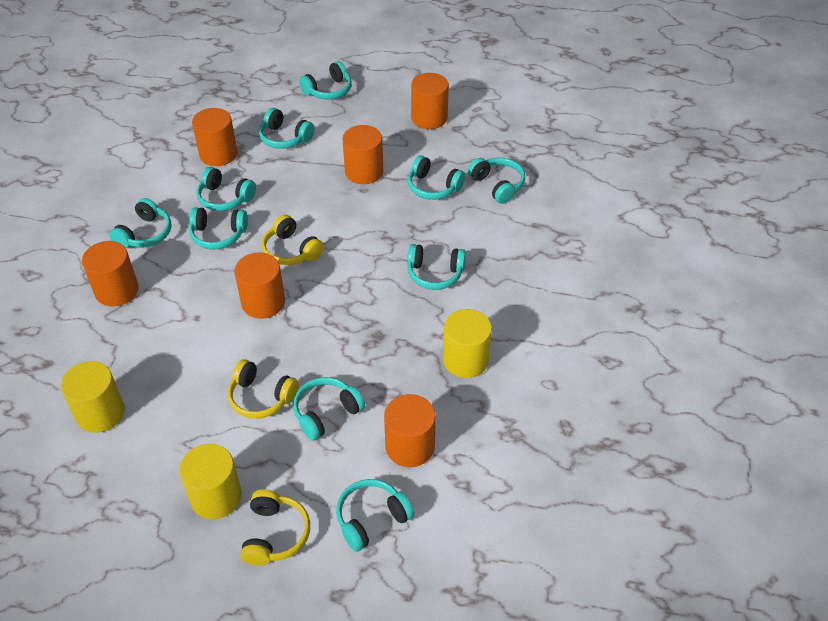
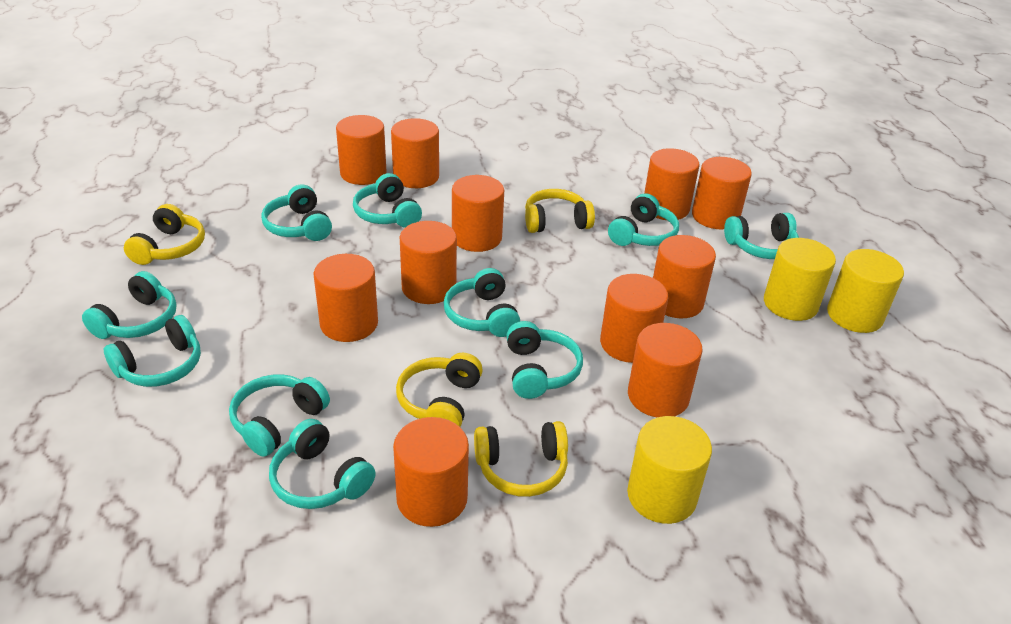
orange cylinder: 6 -> 11
yellow headphones: 3 -> 4

